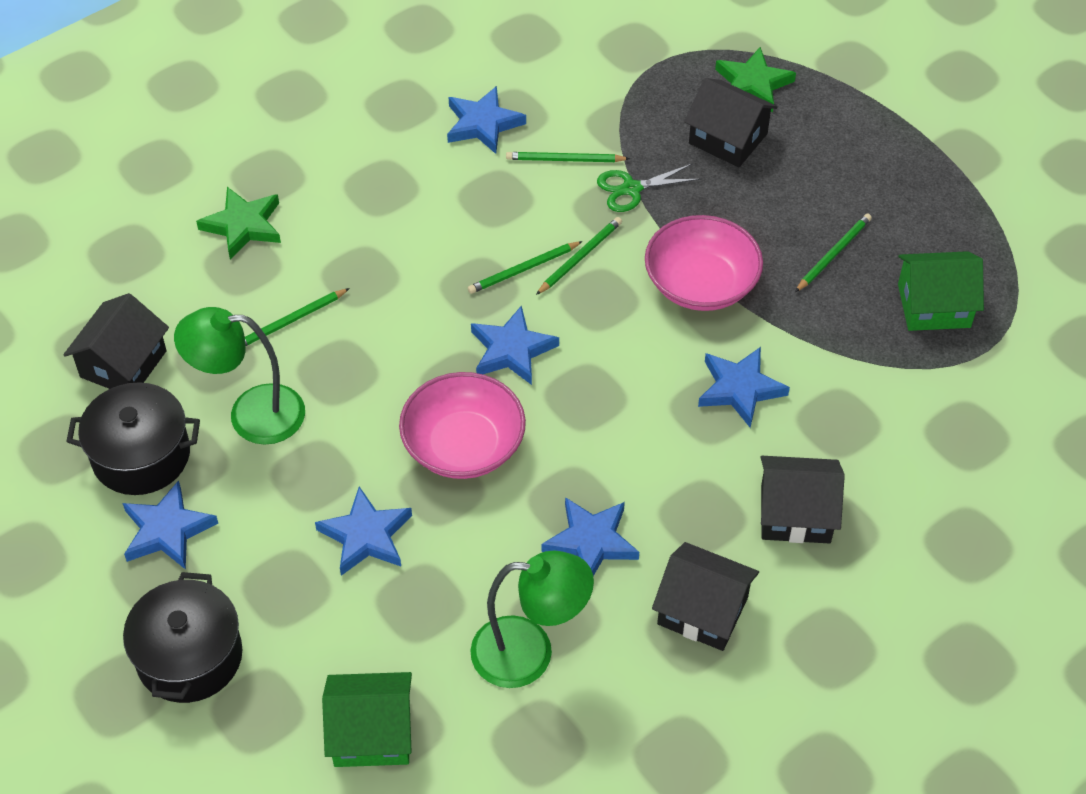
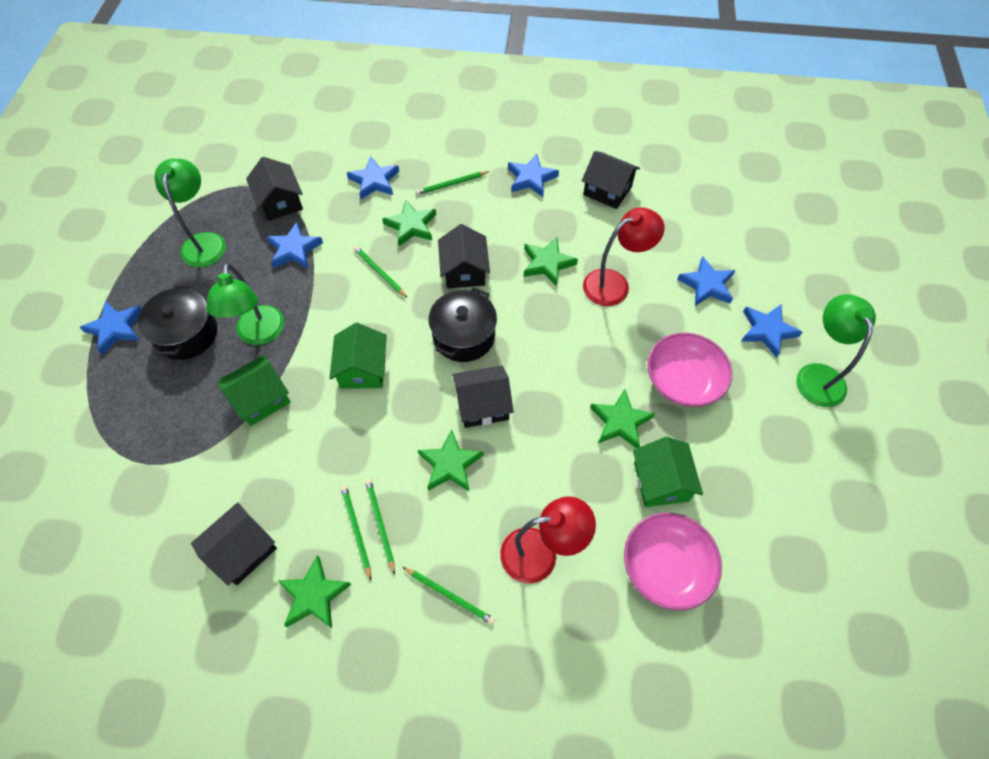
black house: 4 -> 5
green house: 2 -> 3
green lamp: 2 -> 3
green scissors: 1 -> 0
green star: 2 -> 5
red lamp: 0 -> 2

